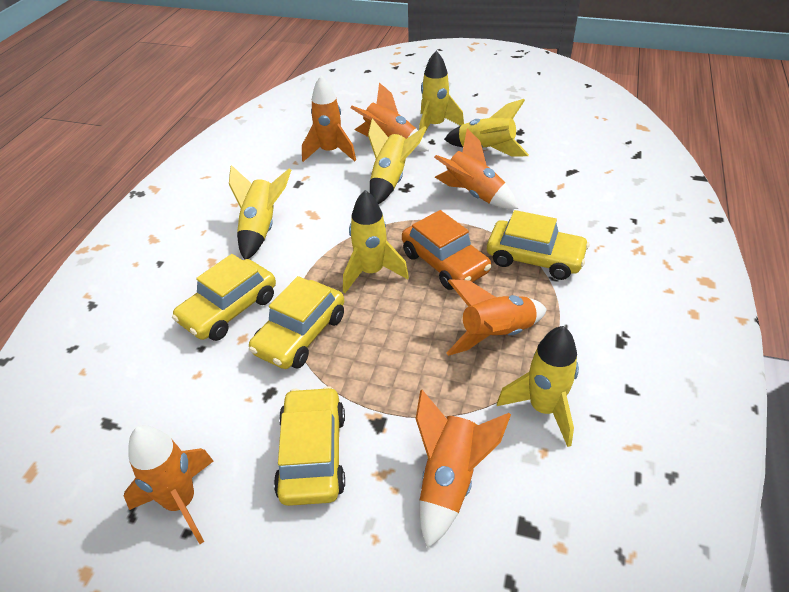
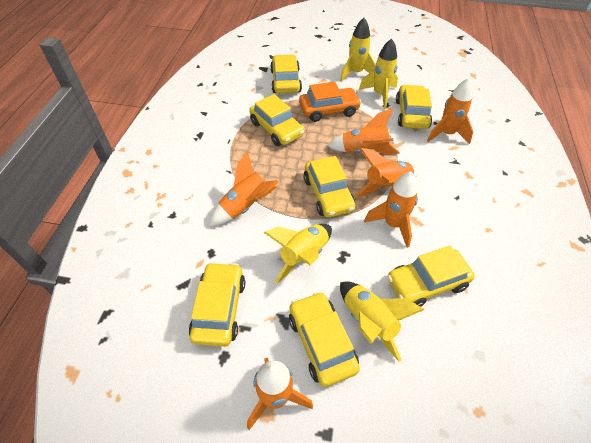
yellow car: 4 -> 7
yellow rocket: 6 -> 4

